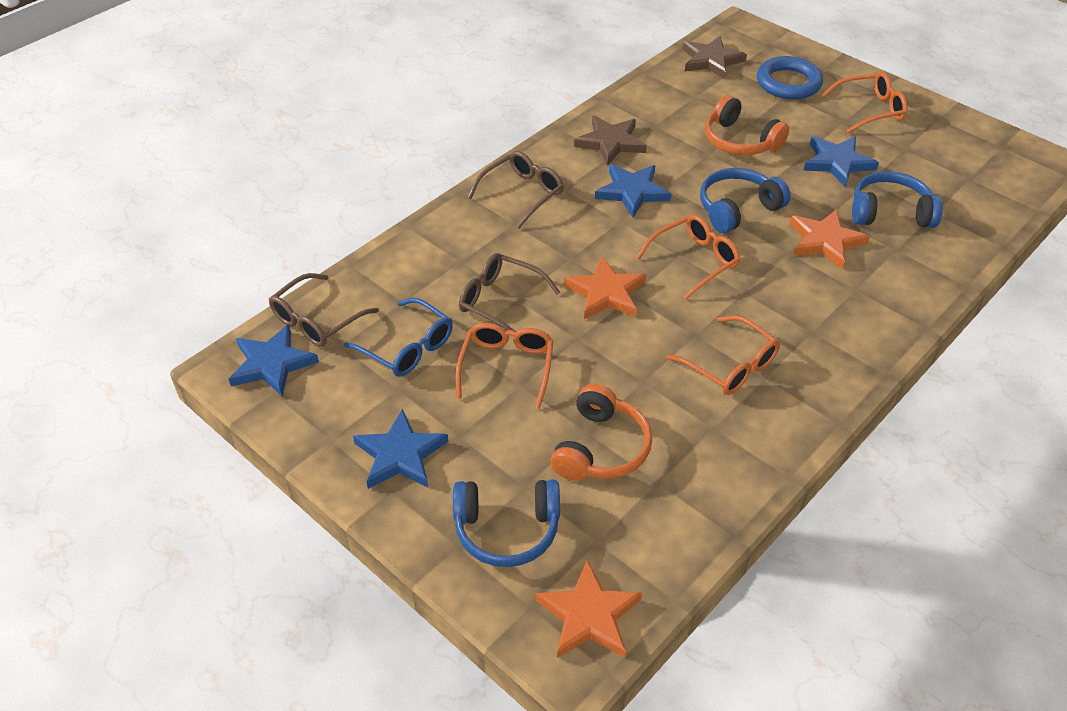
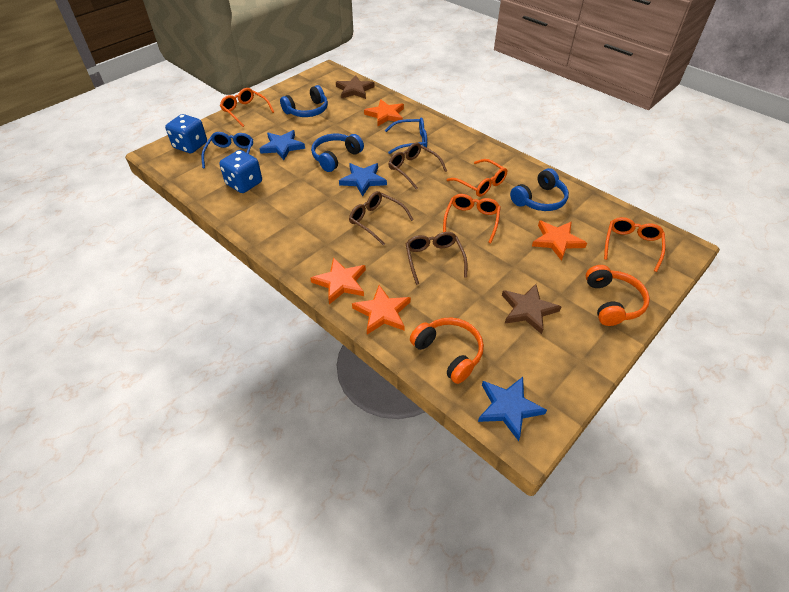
blue dice: 0 -> 2
blue glasses: 1 -> 2
blue ring: 1 -> 0
blue star: 4 -> 3
orange star: 3 -> 4

